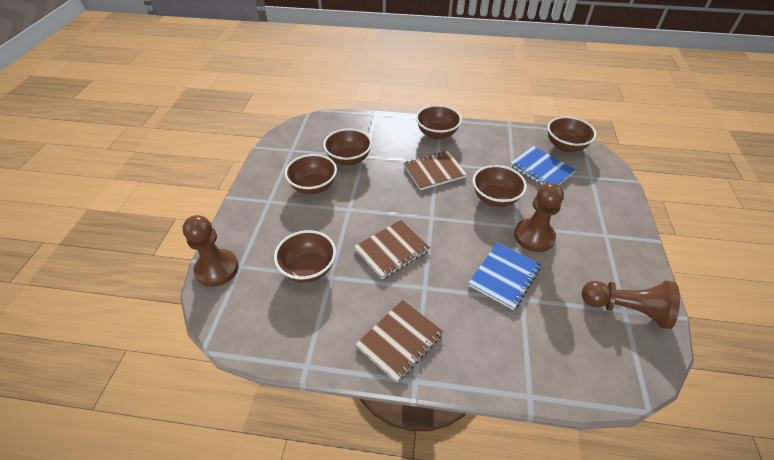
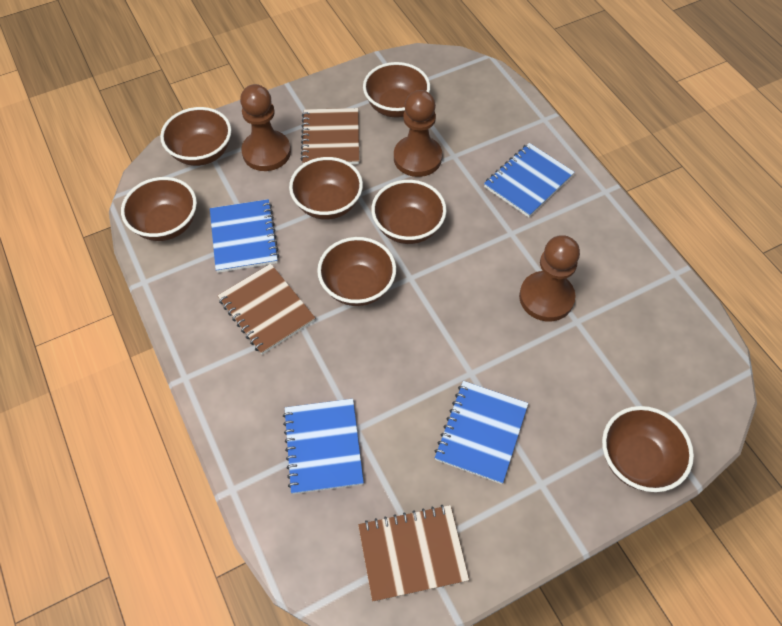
blue notebook: 2 -> 4
brown bowl: 6 -> 7

